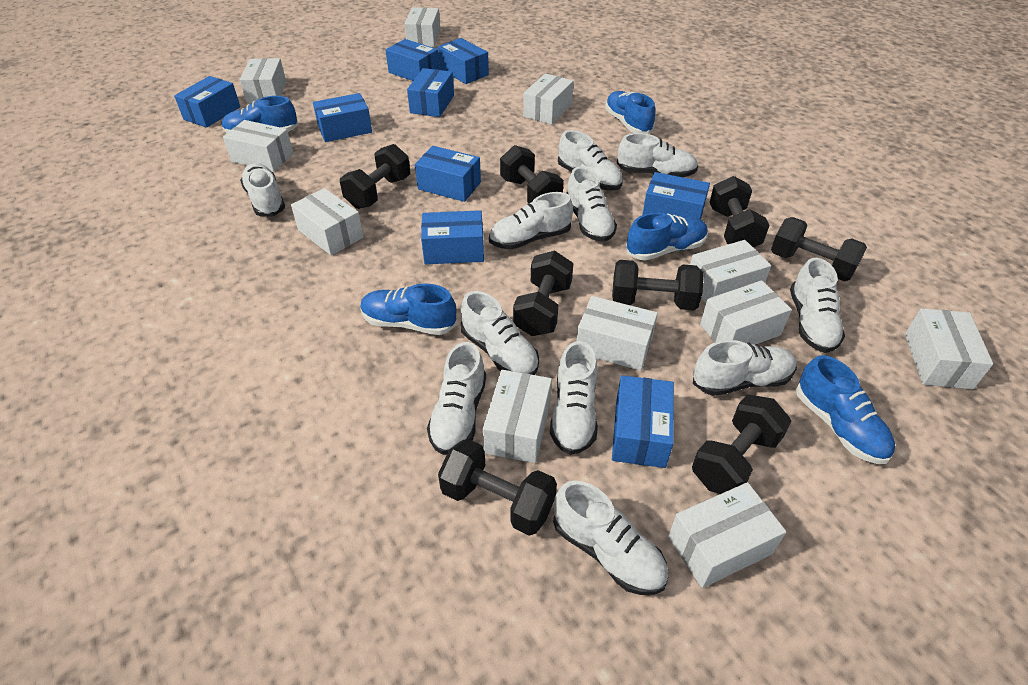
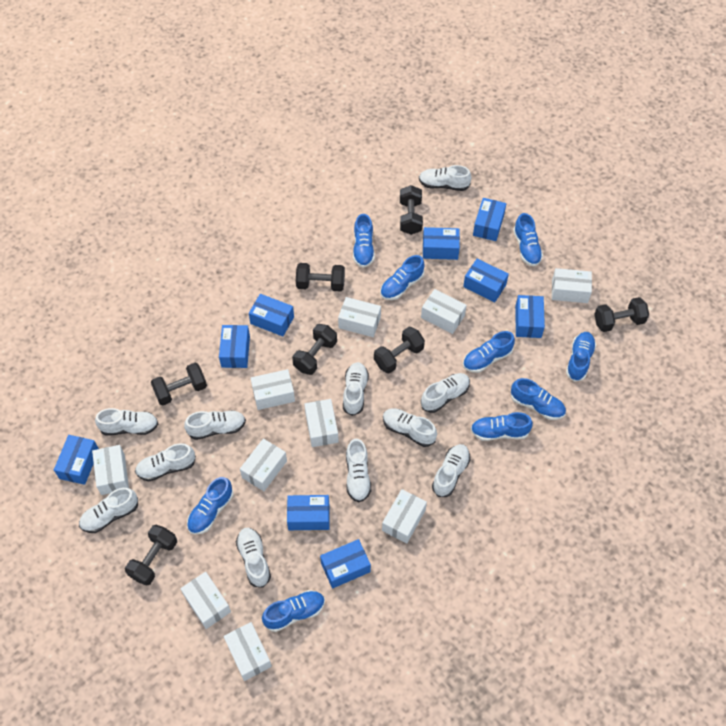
black dumbbell: 8 -> 7
blue shoe: 5 -> 9
white box: 11 -> 10

